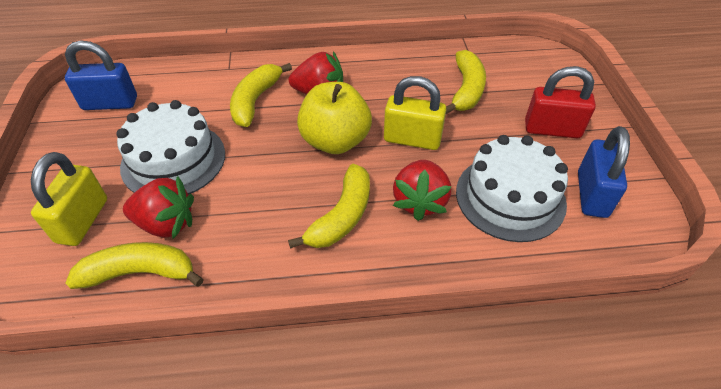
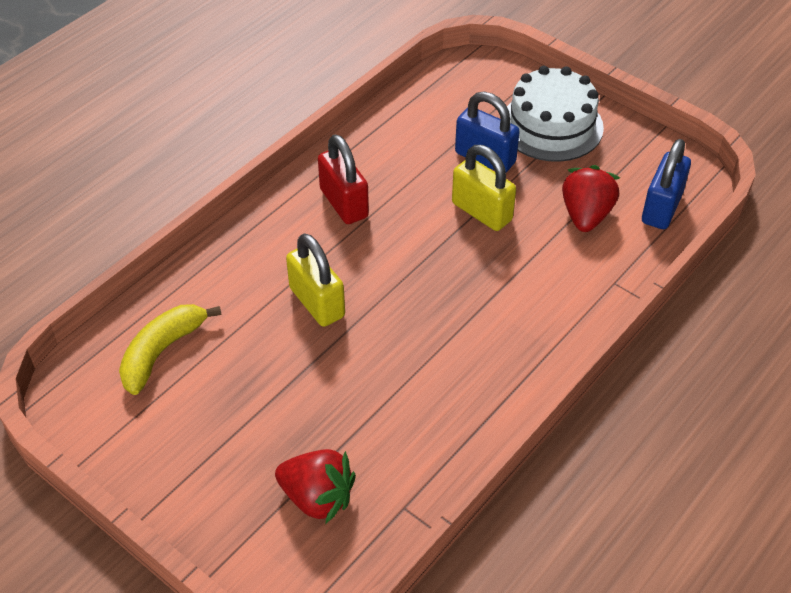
red strawberry: 3 -> 2
white cake: 2 -> 1
yellow apple: 1 -> 0
yellow banana: 4 -> 1

